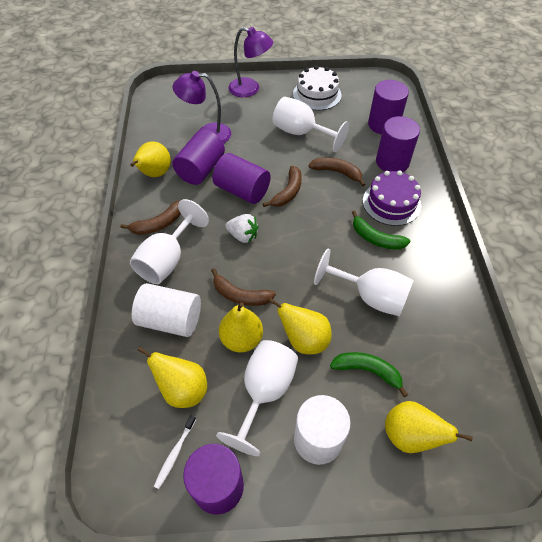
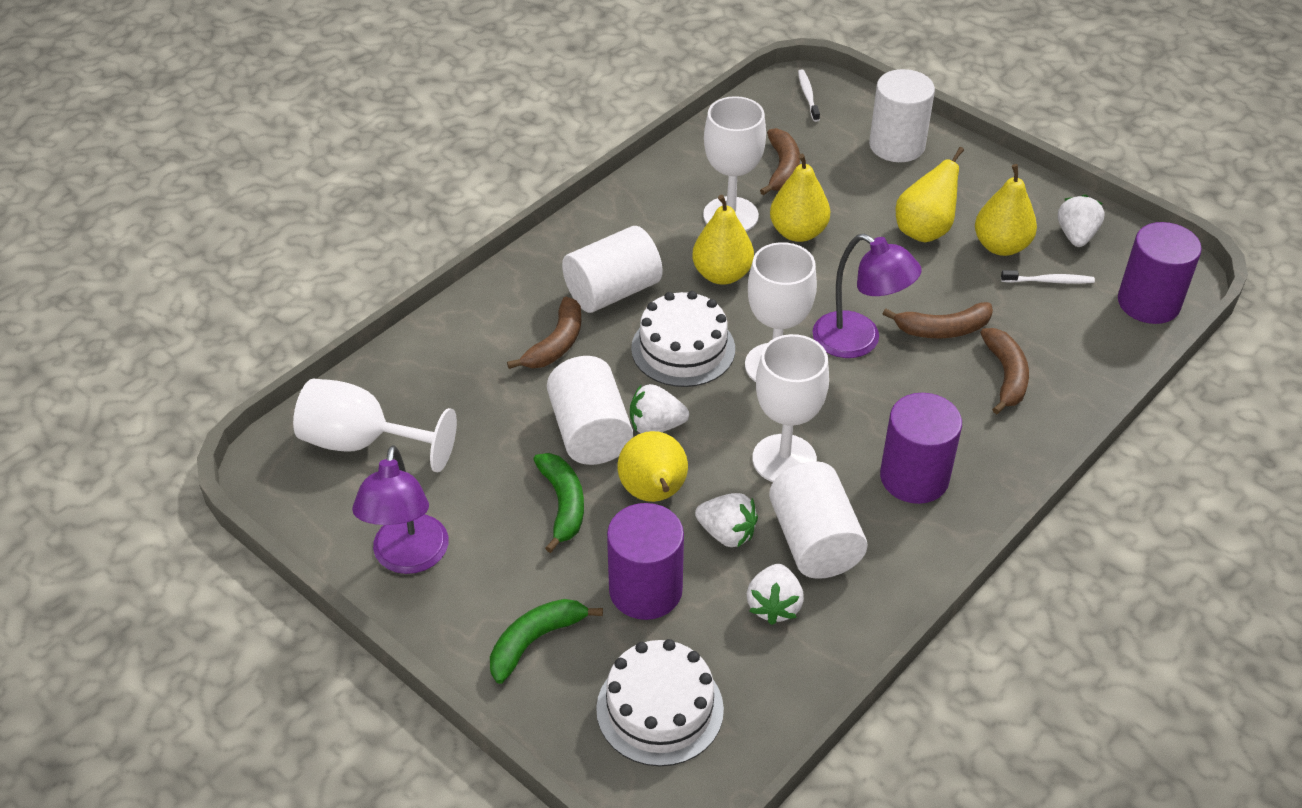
purple cake: 1 -> 0
purple cylinder: 5 -> 3
white cake: 1 -> 2
white cylinder: 2 -> 4
white strawberry: 1 -> 4
white toothbrush: 1 -> 2

